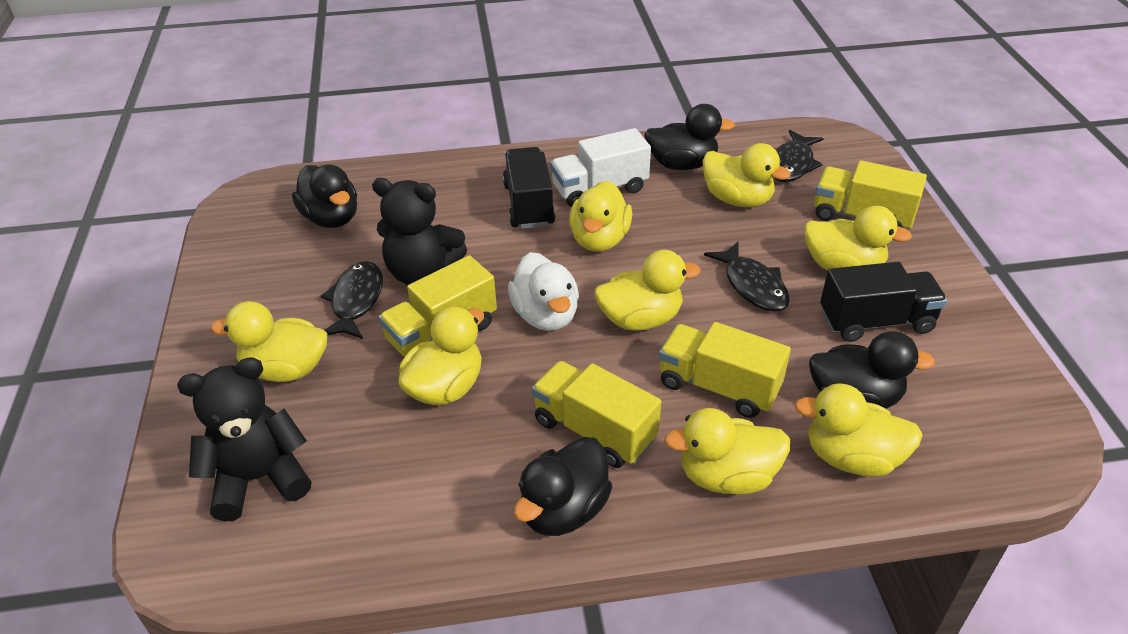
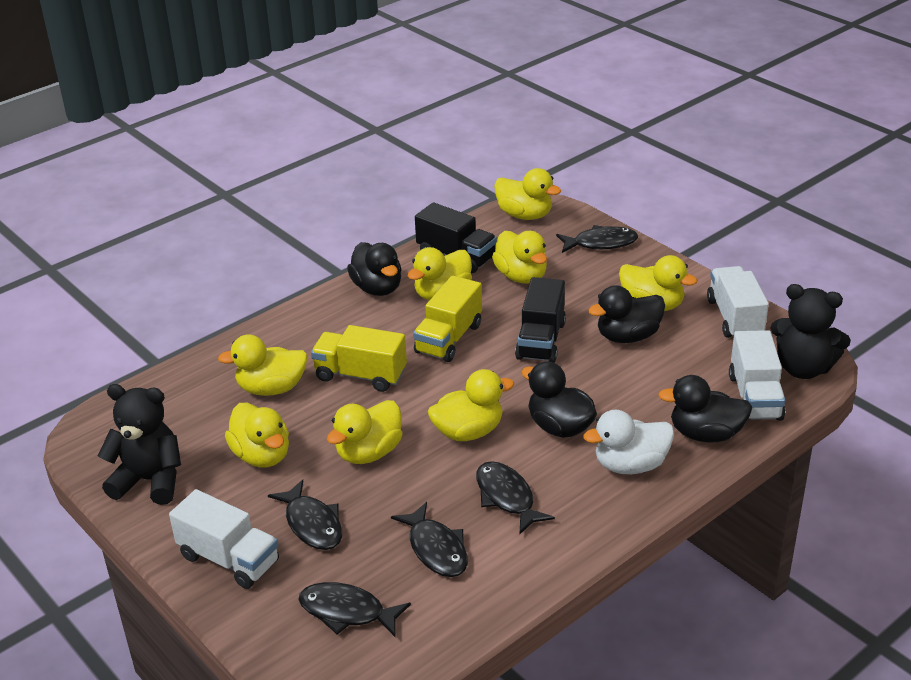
black fish: 3 -> 5
white truck: 1 -> 3
yellow truck: 4 -> 2

